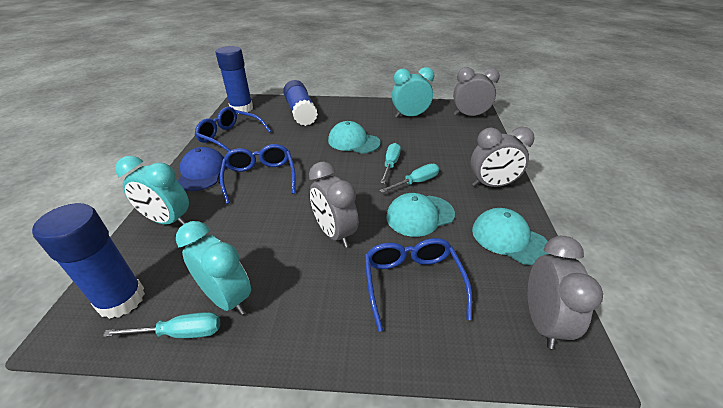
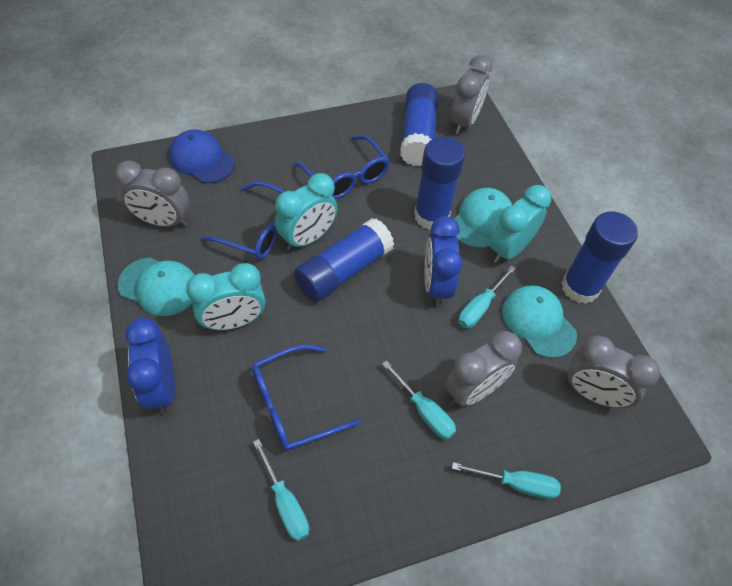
blue clock: 0 -> 2
blue glue stick: 3 -> 4
turquoise screwdriver: 3 -> 4

